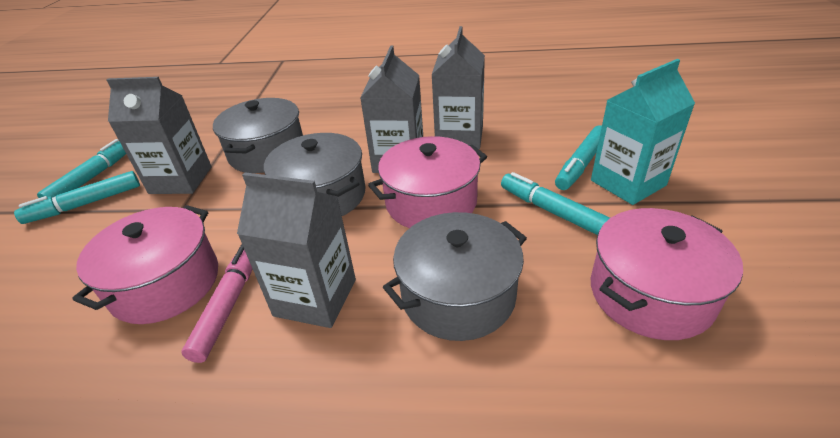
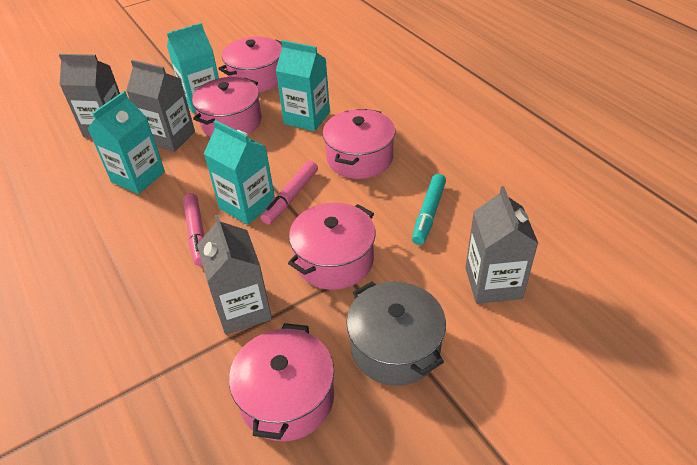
grey pot: 3 -> 1
pink marker: 1 -> 2
pink pot: 3 -> 5
turquoise carton: 1 -> 4
turquoise marker: 4 -> 1

